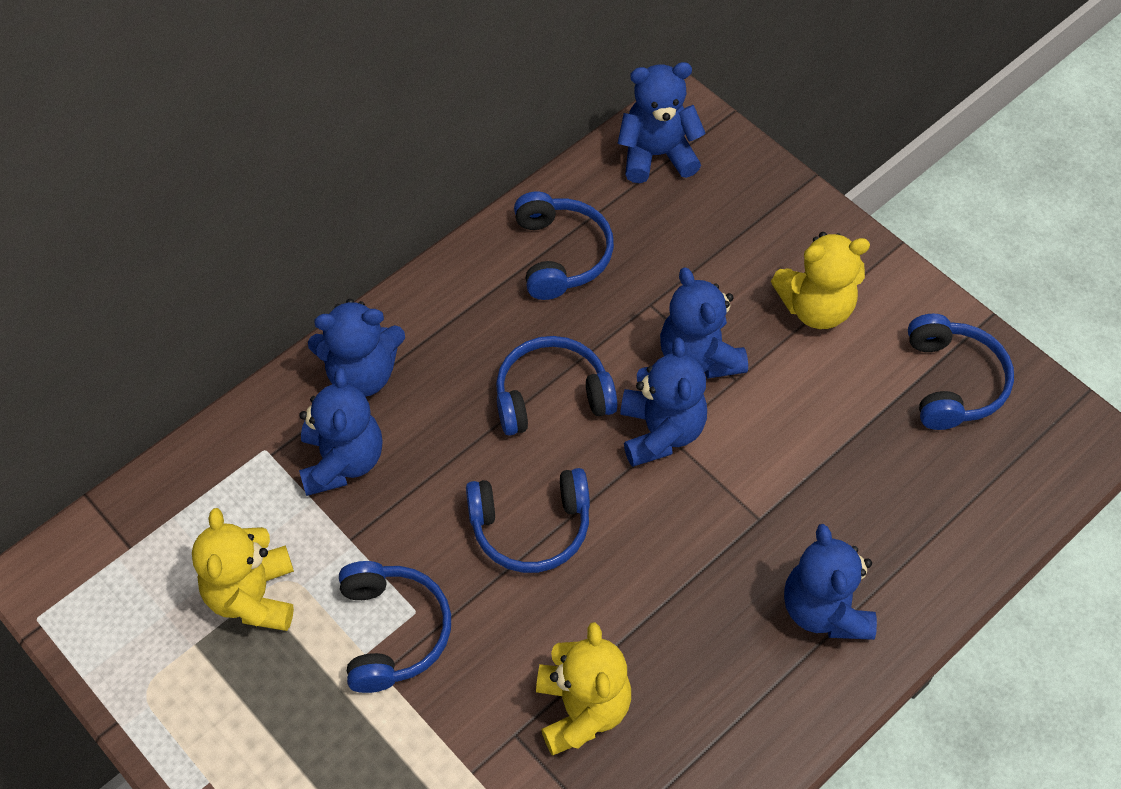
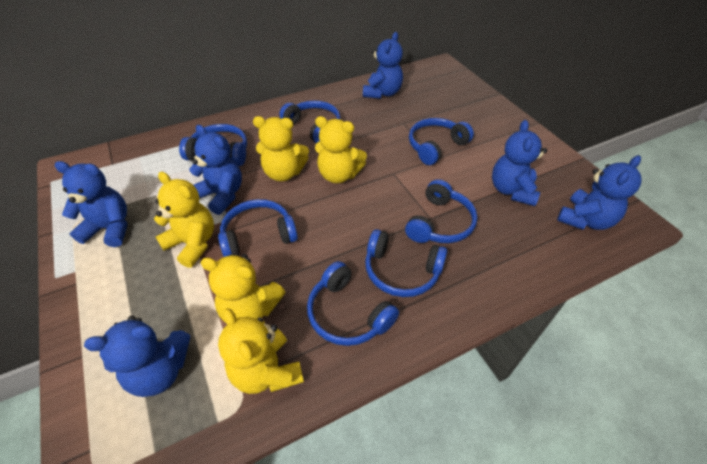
blue headphones: 5 -> 7
yellow teddy bear: 3 -> 5

